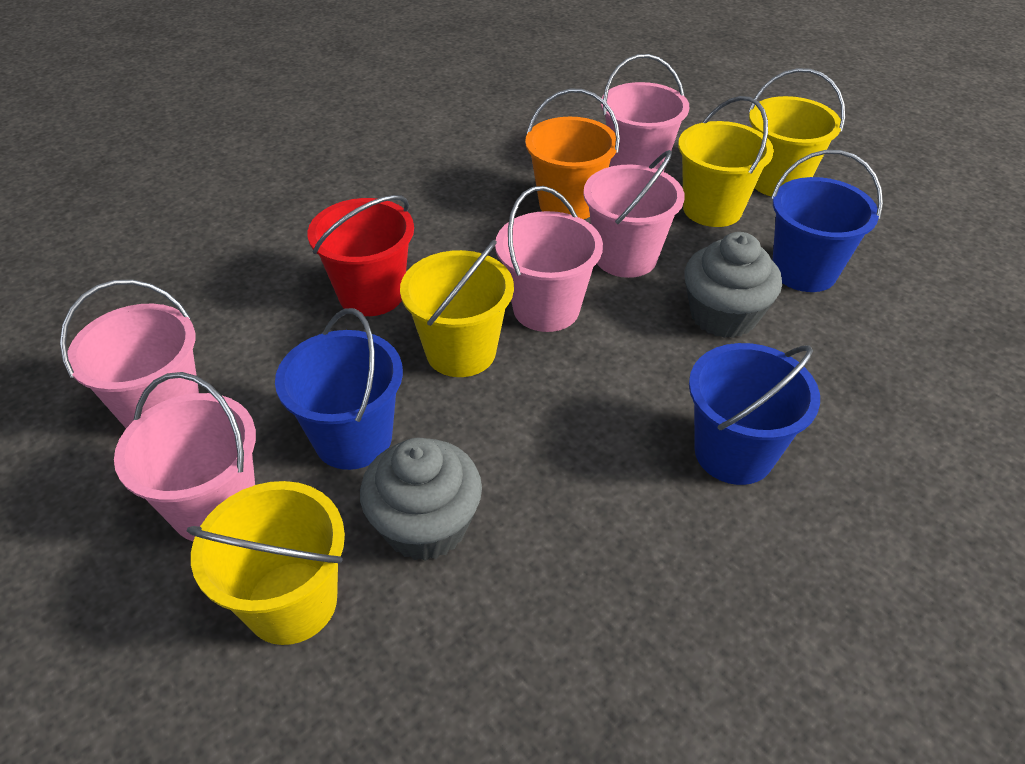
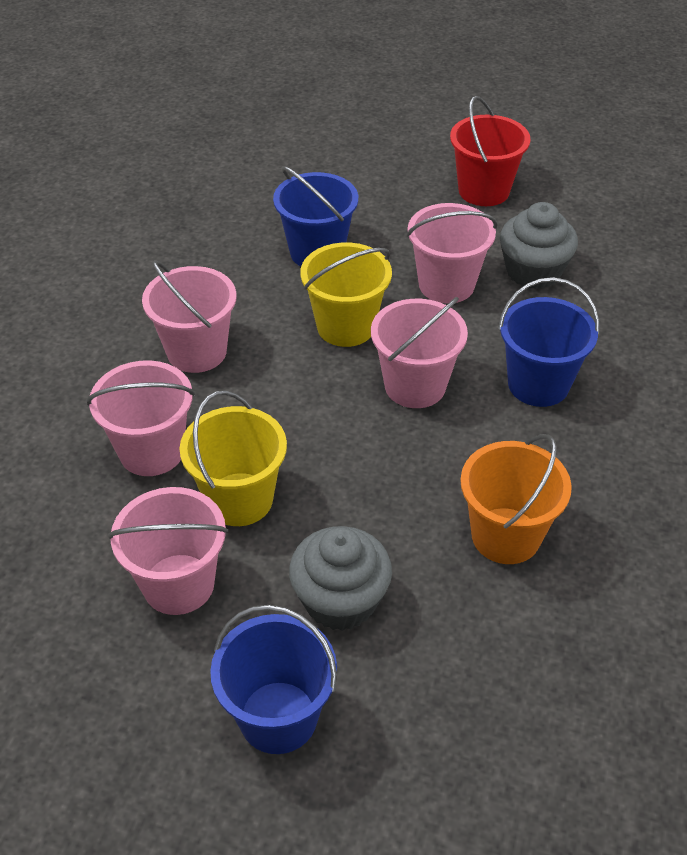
yellow bucket: 4 -> 2

